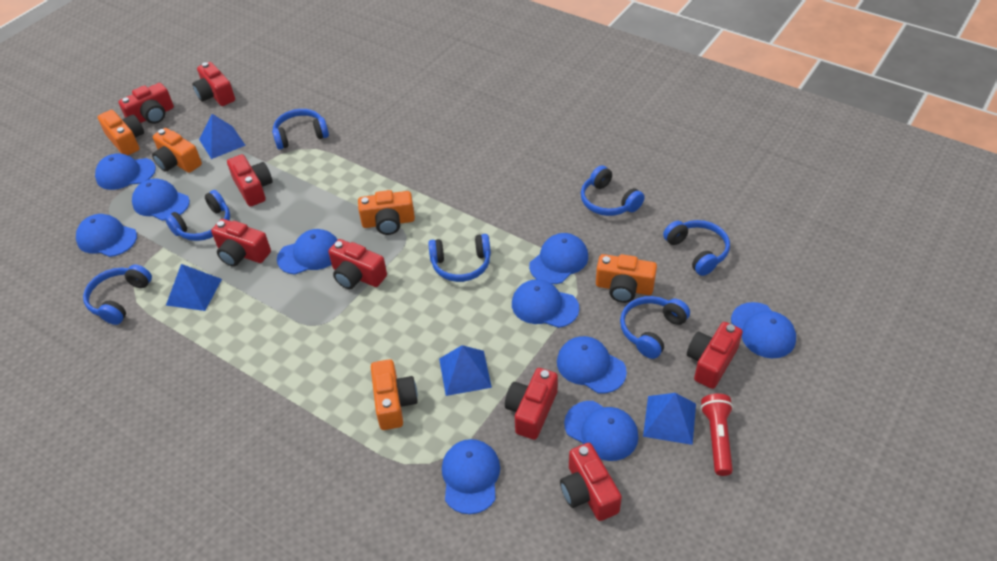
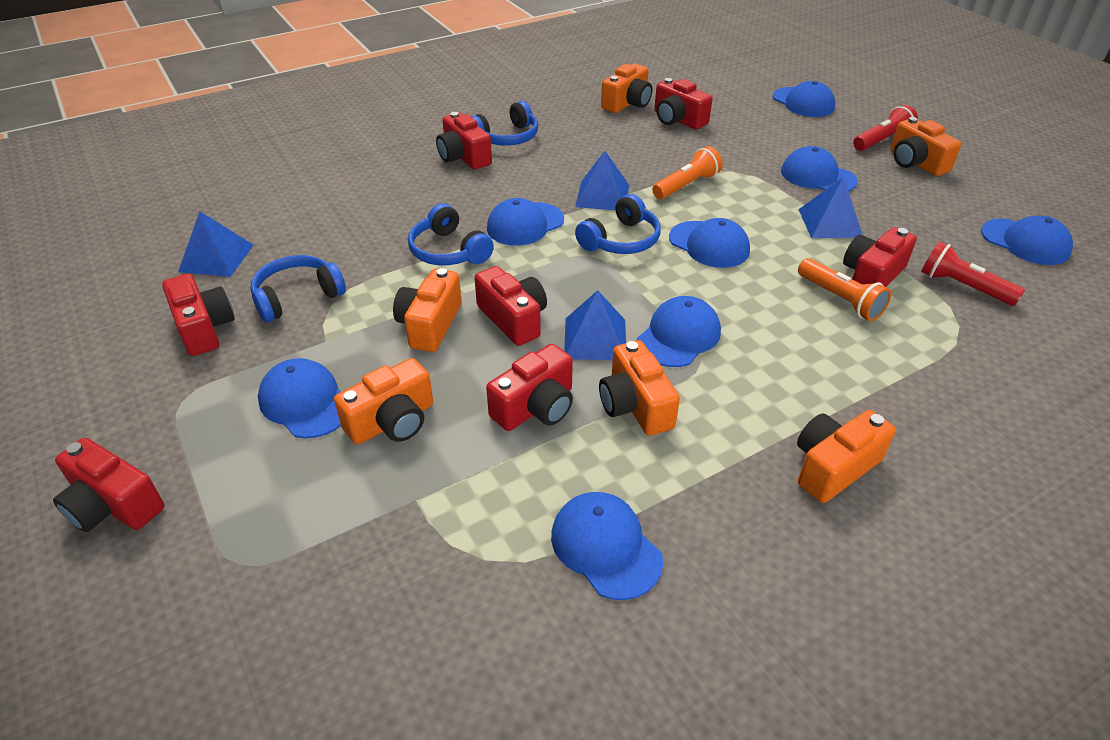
blue cap: 10 -> 8
blue headphones: 7 -> 4
orange camera: 5 -> 6
orange flashlight: 0 -> 2
red camera: 8 -> 7
red flashlight: 1 -> 2

